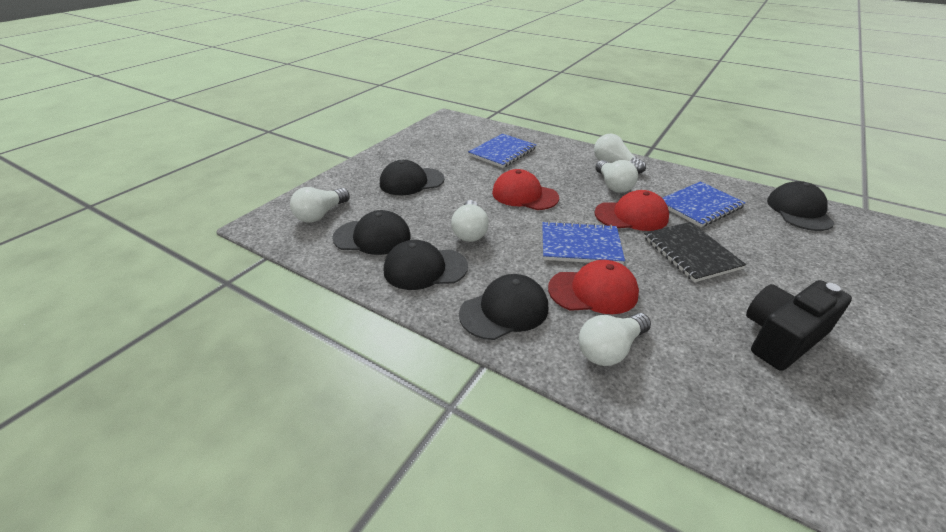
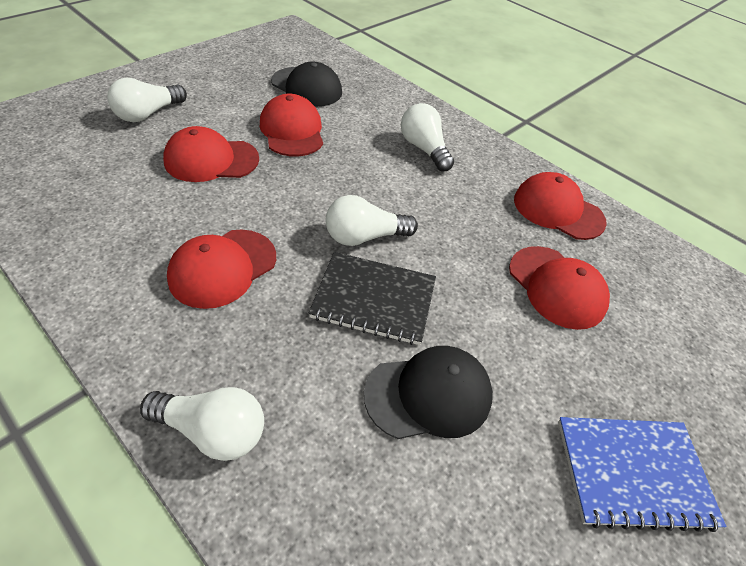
black camera: 1 -> 0
black cap: 5 -> 2
blue notebook: 3 -> 1
red cap: 3 -> 5
white light bulb: 5 -> 4

